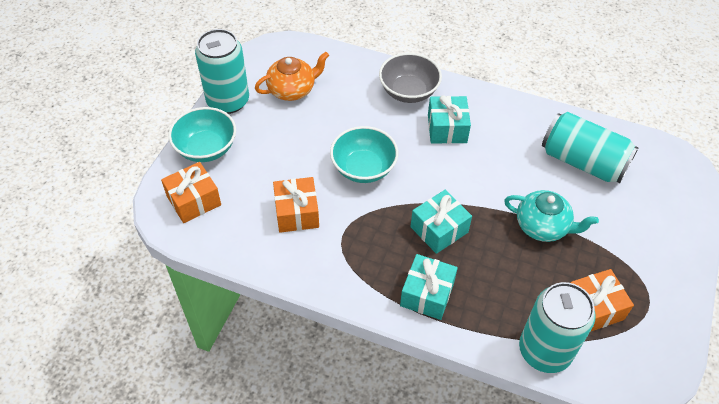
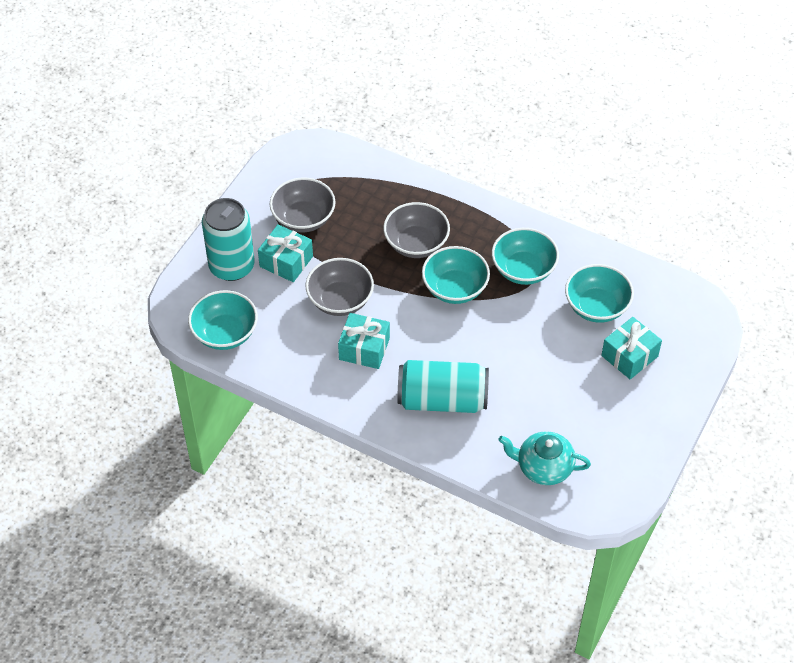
grey bowl: 1 -> 3
orange gift: 3 -> 0
orange teapot: 1 -> 0
turquoise bowl: 2 -> 4
turquoise can: 3 -> 2

